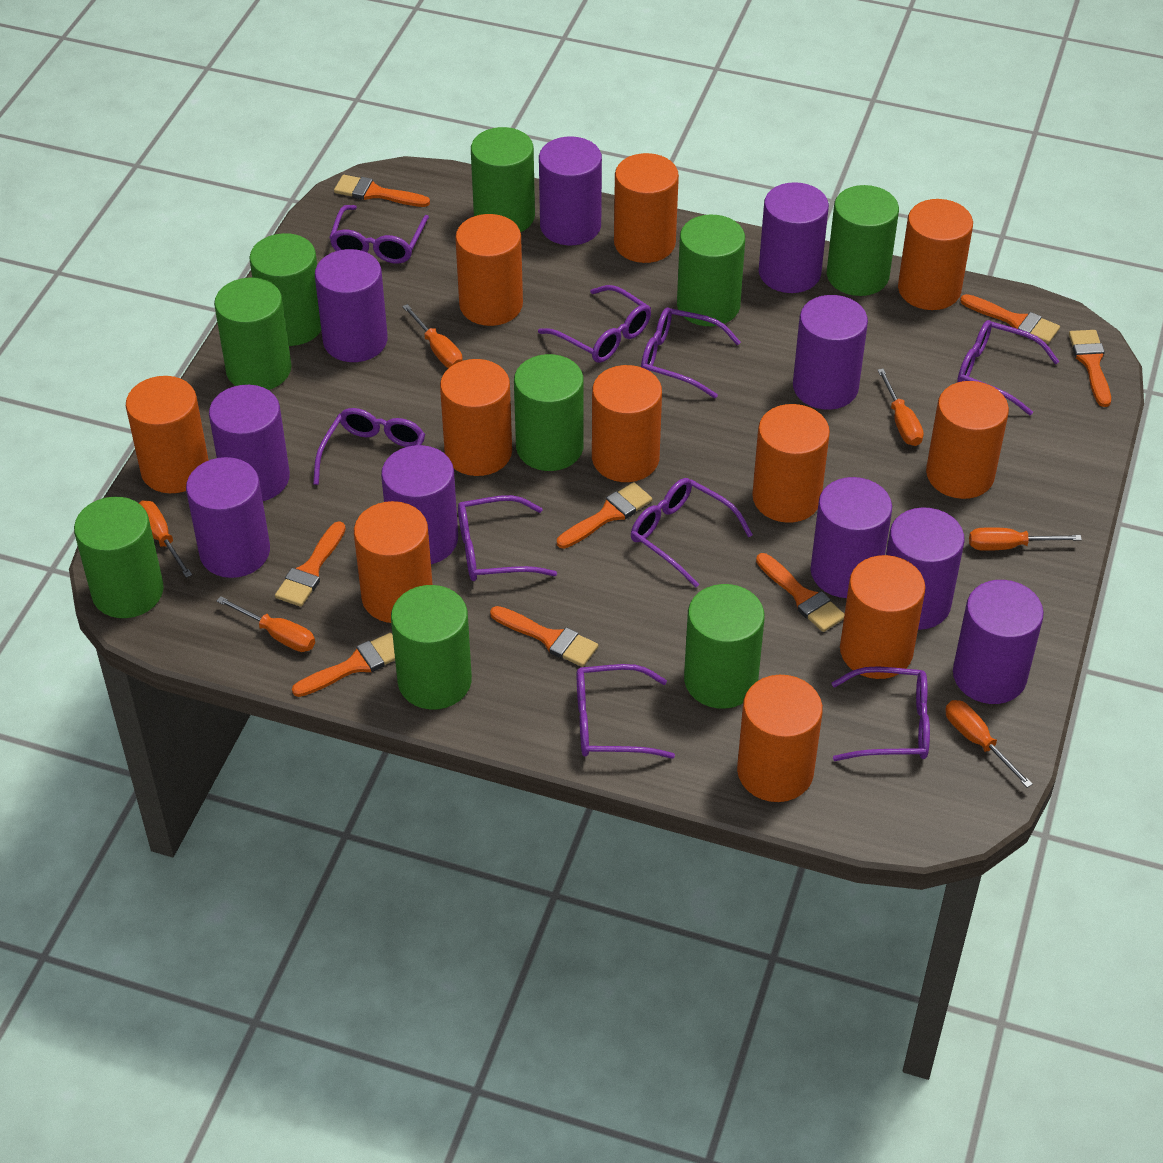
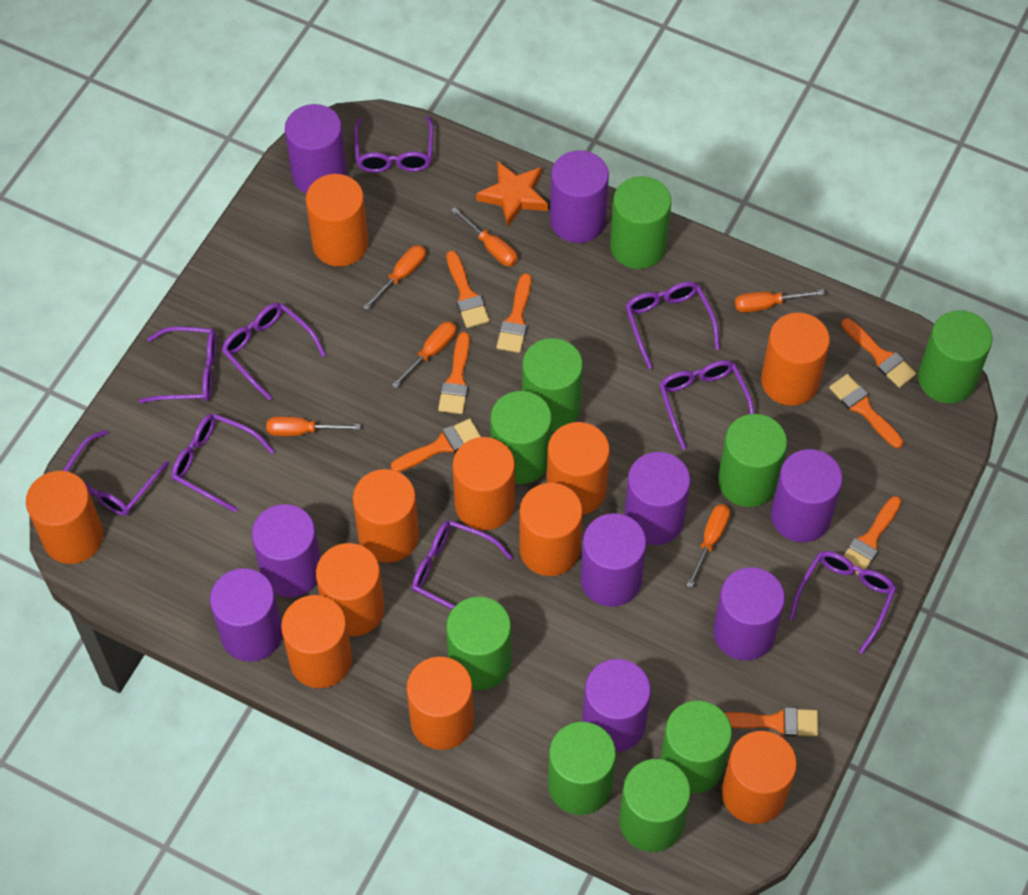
orange star: 0 -> 1
purple cylinder: 10 -> 9

